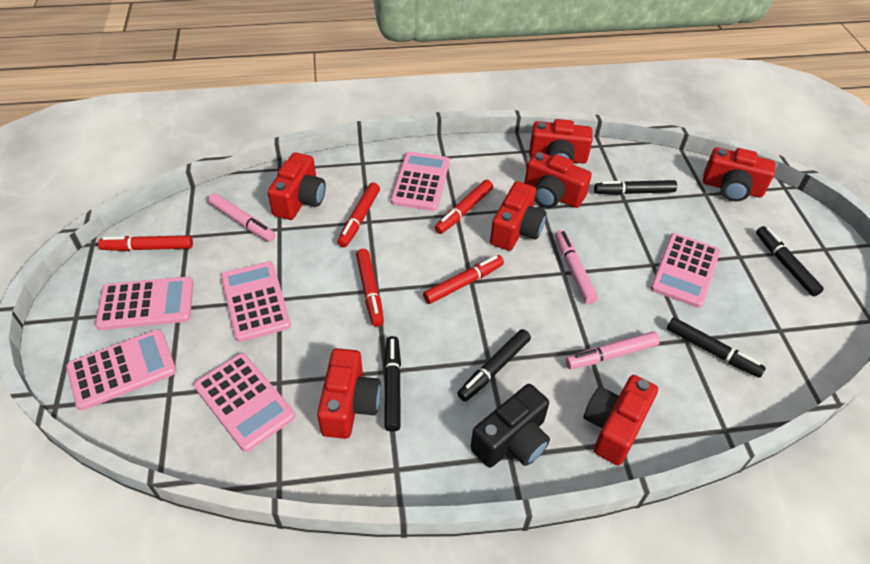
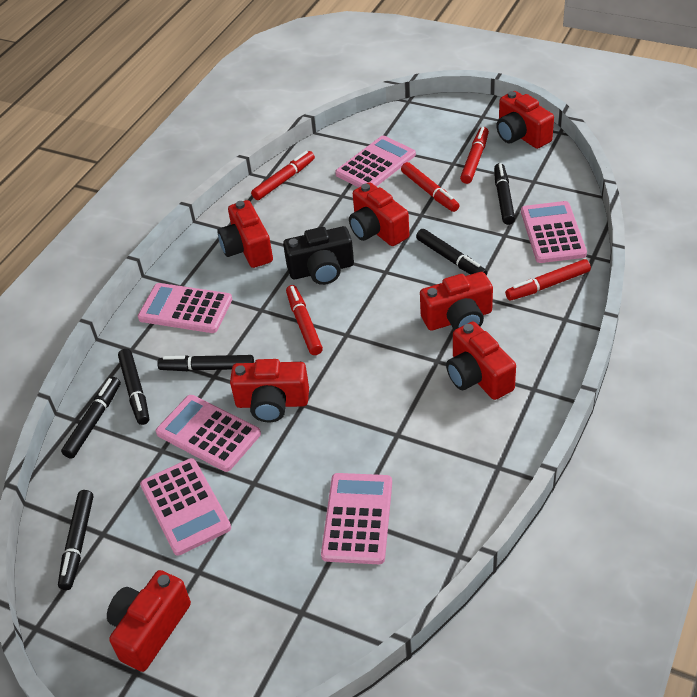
black marker: 5 -> 6
pink marker: 3 -> 0

